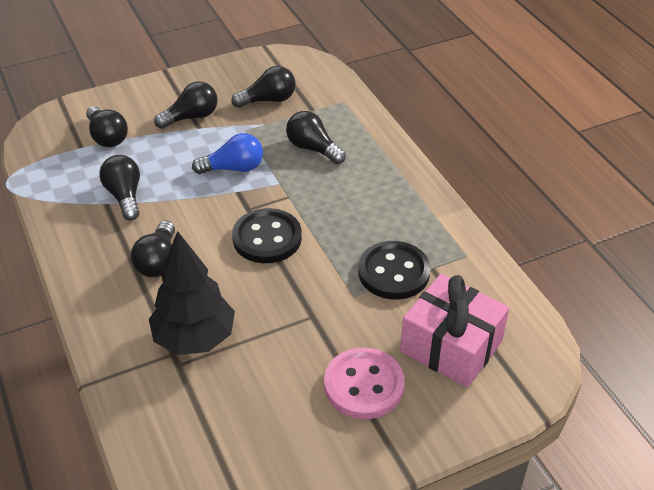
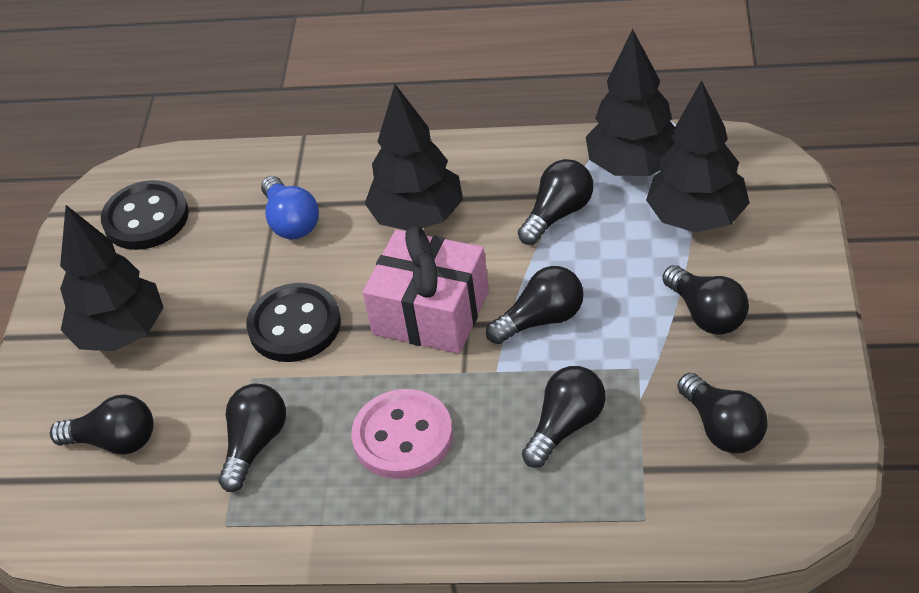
black light bulb: 6 -> 7
black tree: 1 -> 4

